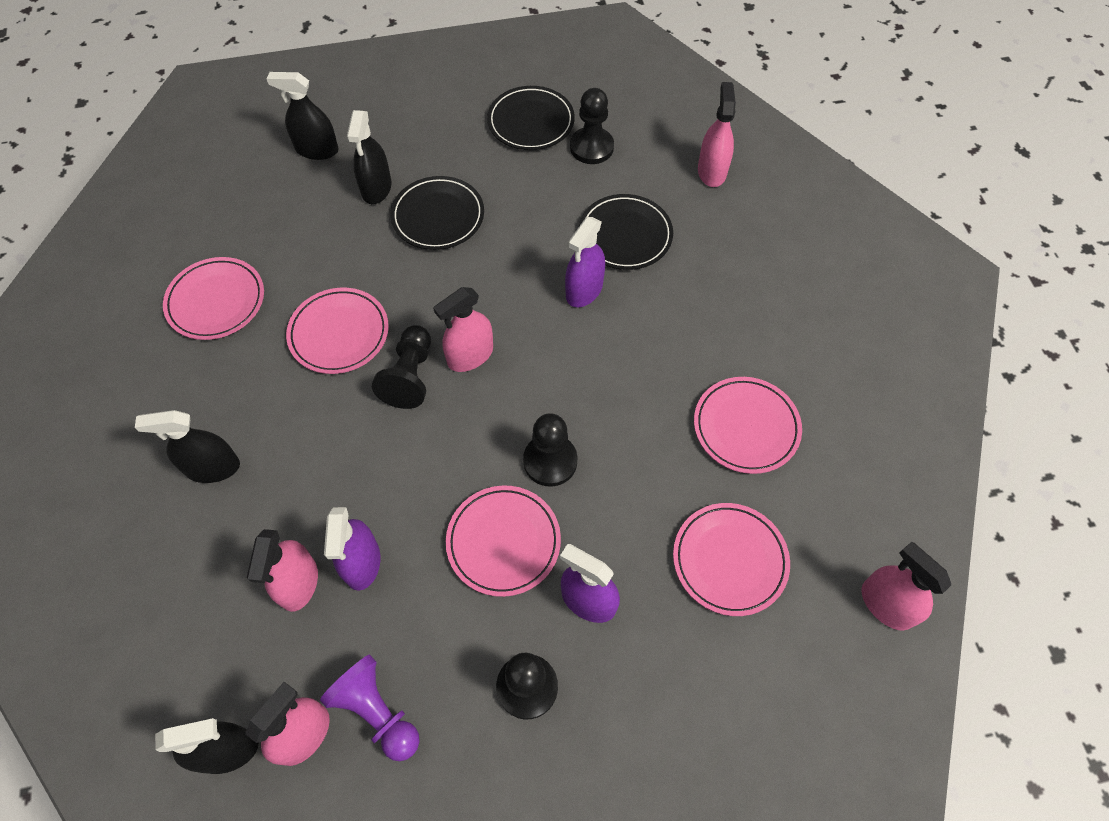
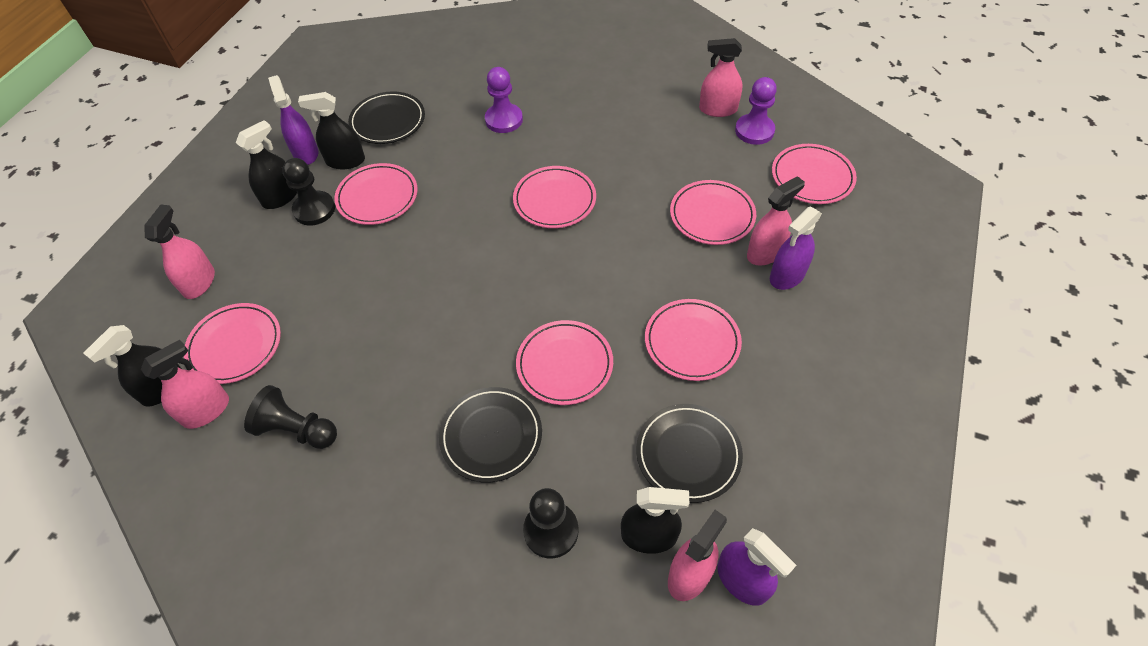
black pawn: 4 -> 3
pink plate: 5 -> 7
purple pawn: 1 -> 2

